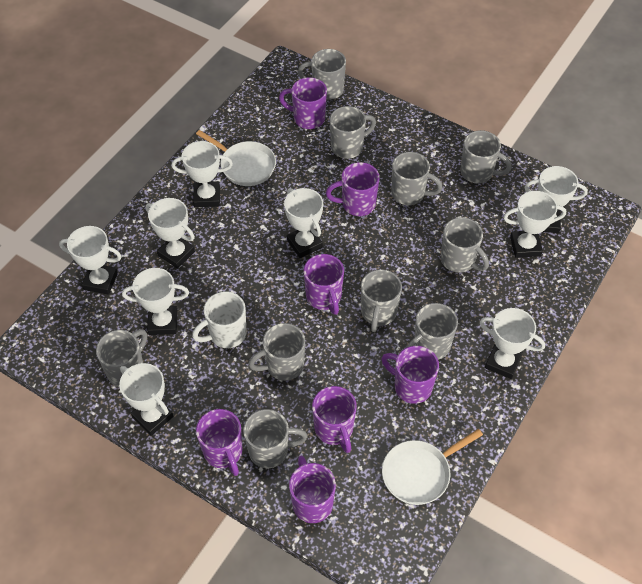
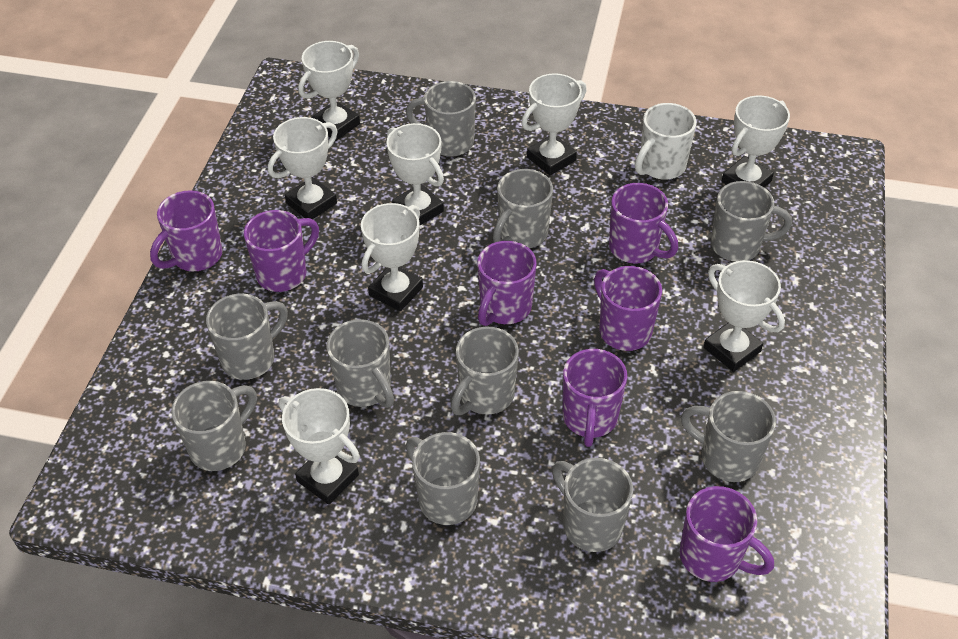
white pan: 2 -> 0
white trophy: 9 -> 8

